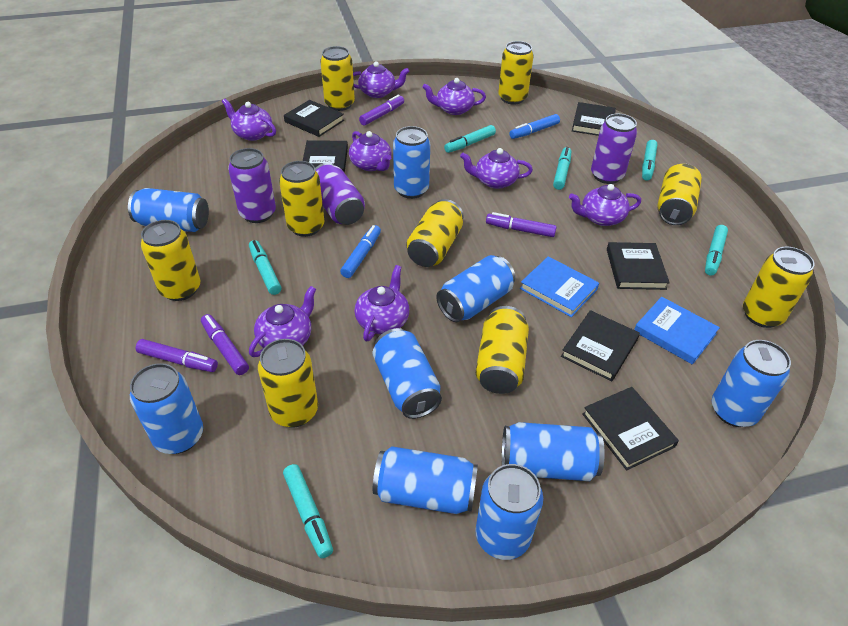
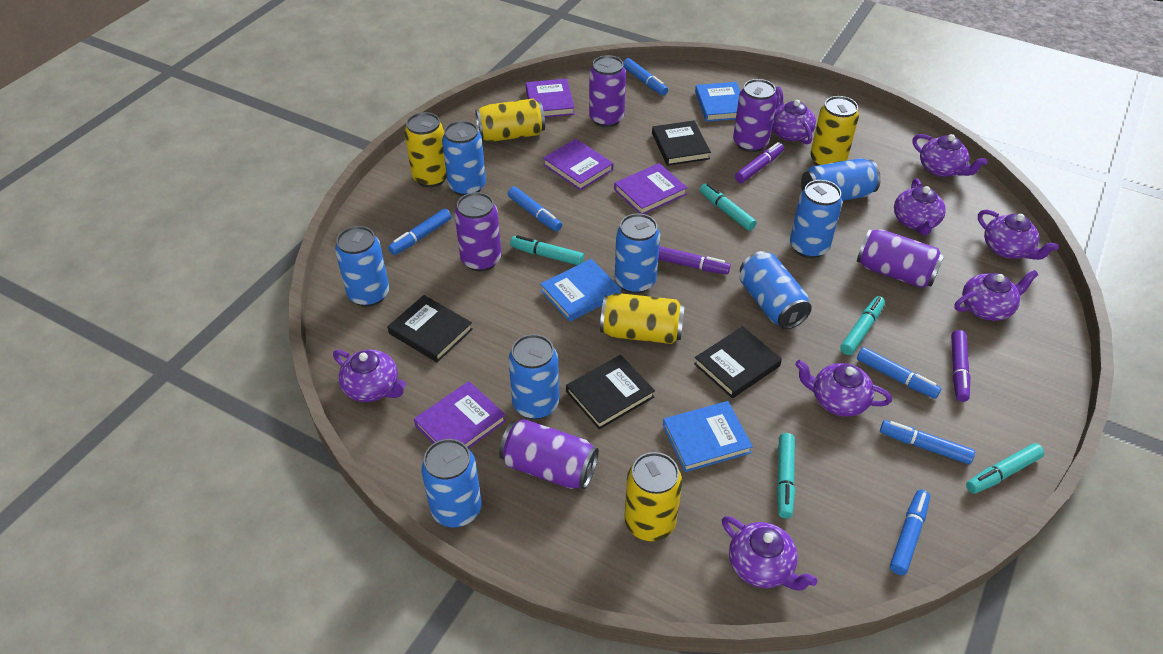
black book: 6 -> 4
blue book: 2 -> 3
blue can: 9 -> 8
blue marker: 2 -> 6
purple book: 0 -> 4
purple can: 3 -> 5
purple marker: 4 -> 3
turquoise marker: 6 -> 5
yellow can: 9 -> 5

